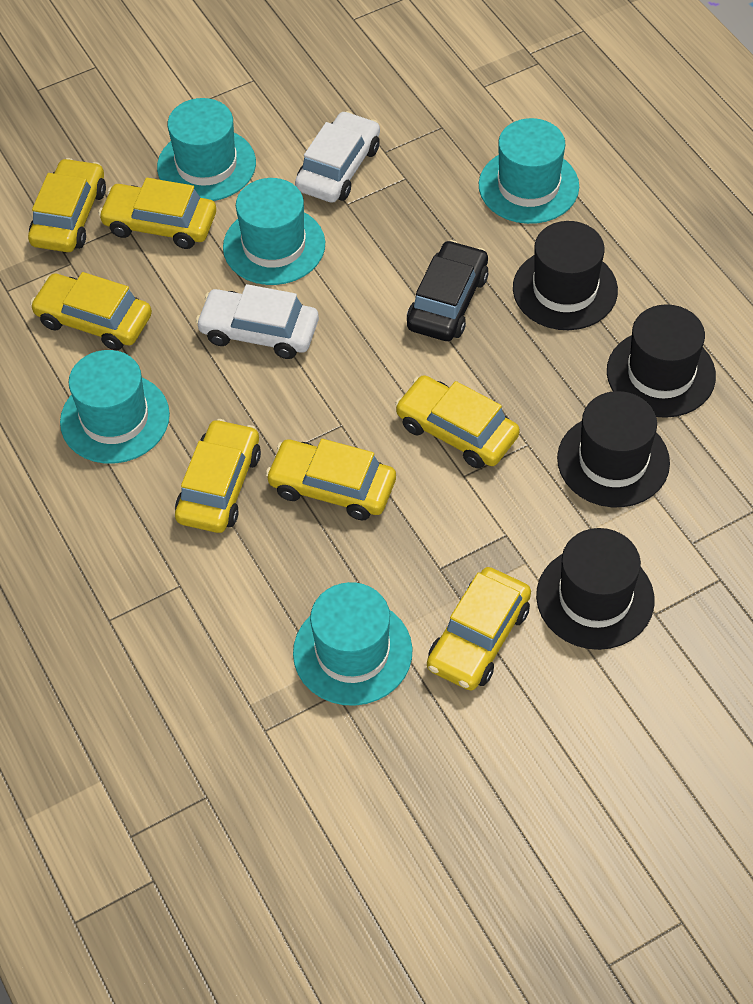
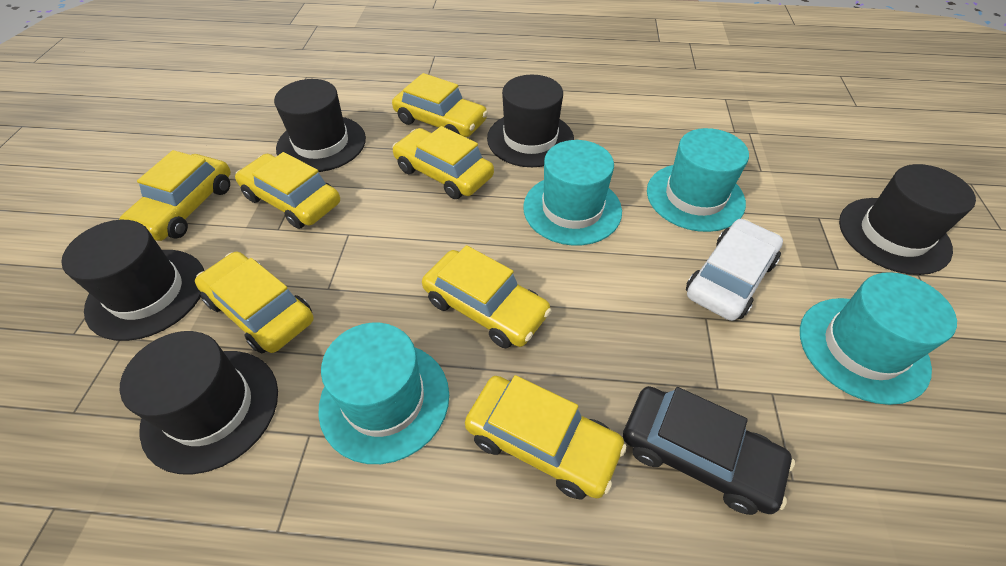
black hat: 4 -> 5
turquoise hat: 5 -> 4
white car: 2 -> 1

